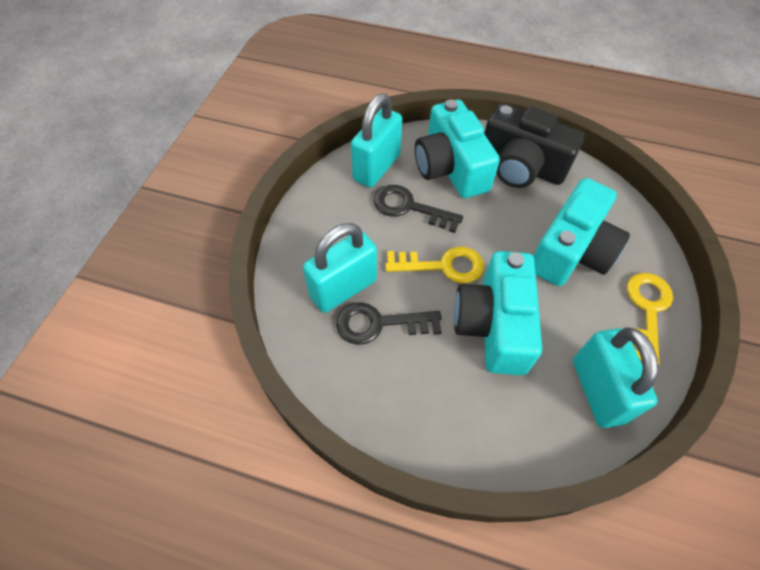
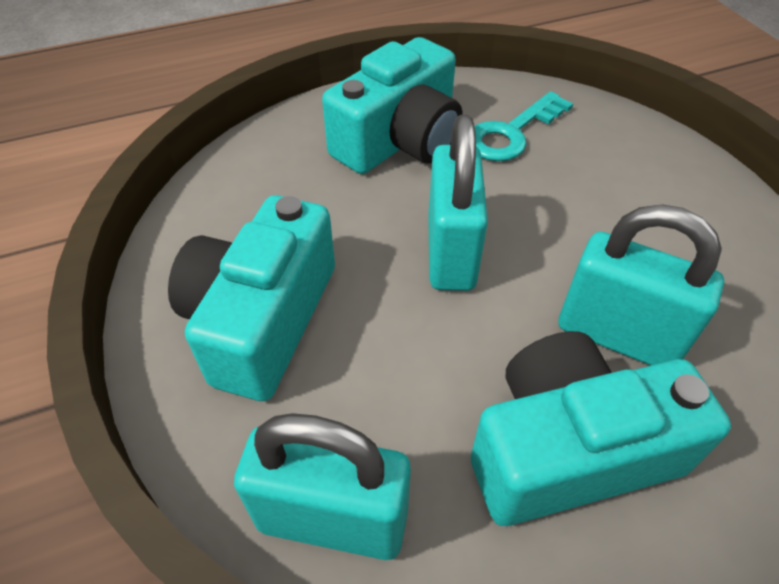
black camera: 1 -> 0
black key: 2 -> 0
turquoise key: 0 -> 1
yellow key: 2 -> 0

